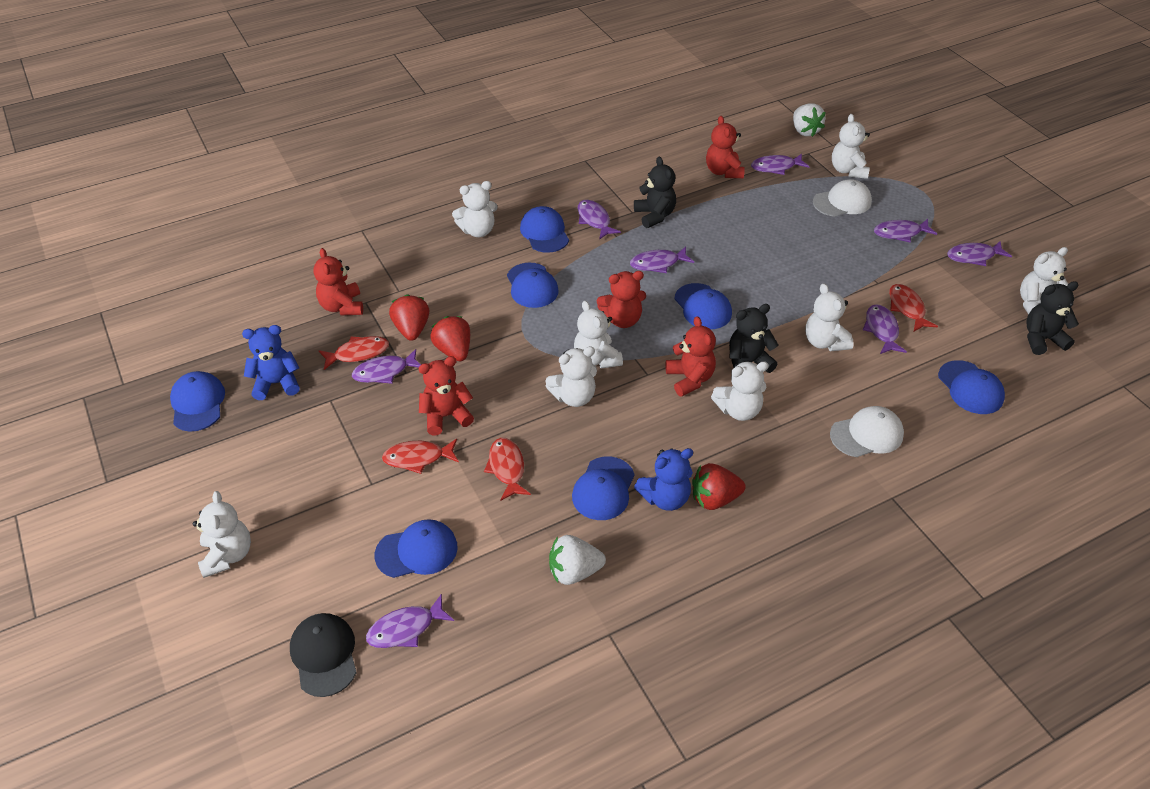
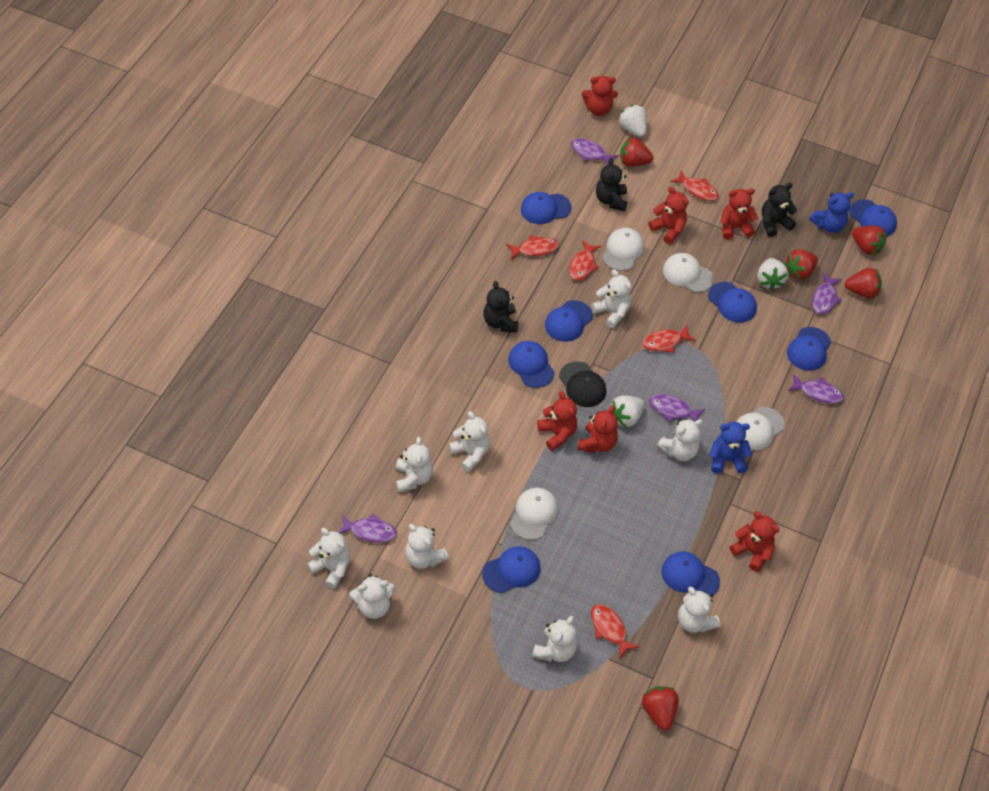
blue cap: 7 -> 8
purple fish: 8 -> 5
red fish: 4 -> 5
red strawberry: 3 -> 5
red teddy bear: 5 -> 6
white cap: 2 -> 4
white strawberry: 2 -> 3
white teddy bear: 8 -> 9

